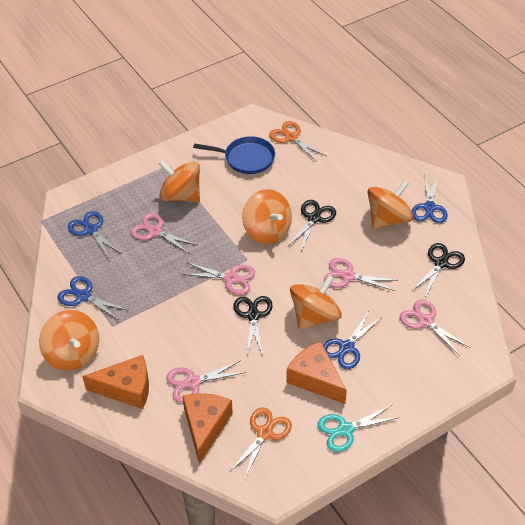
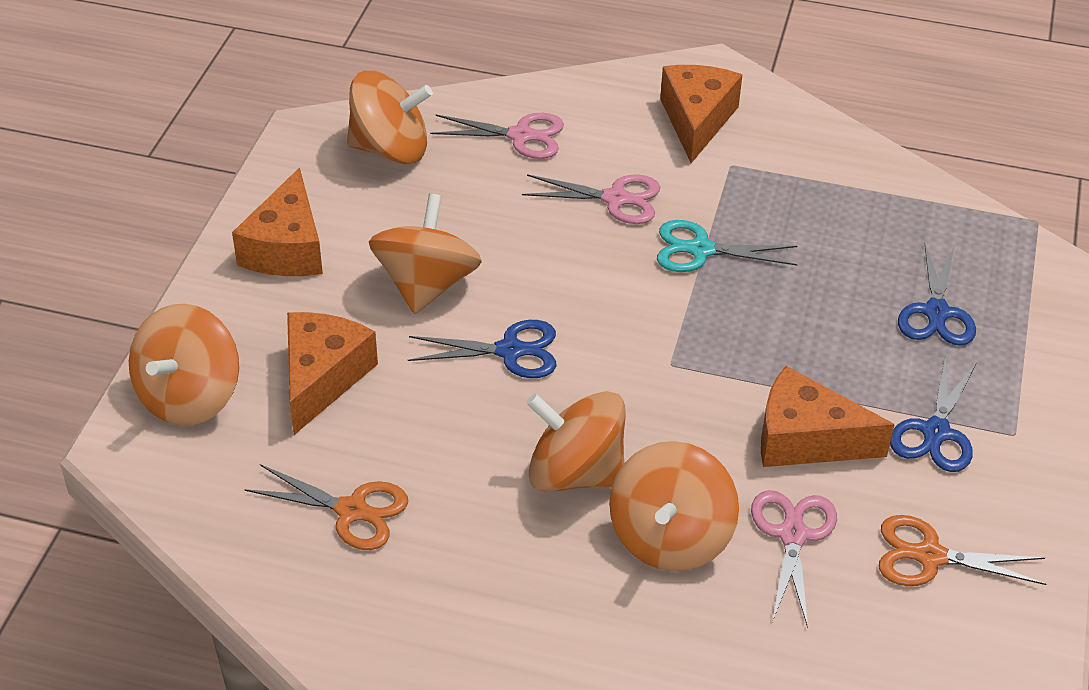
black scissors: 3 -> 0
blue pan: 1 -> 0
blue scissors: 4 -> 3
orange cheese: 3 -> 4
pink scissors: 5 -> 3

